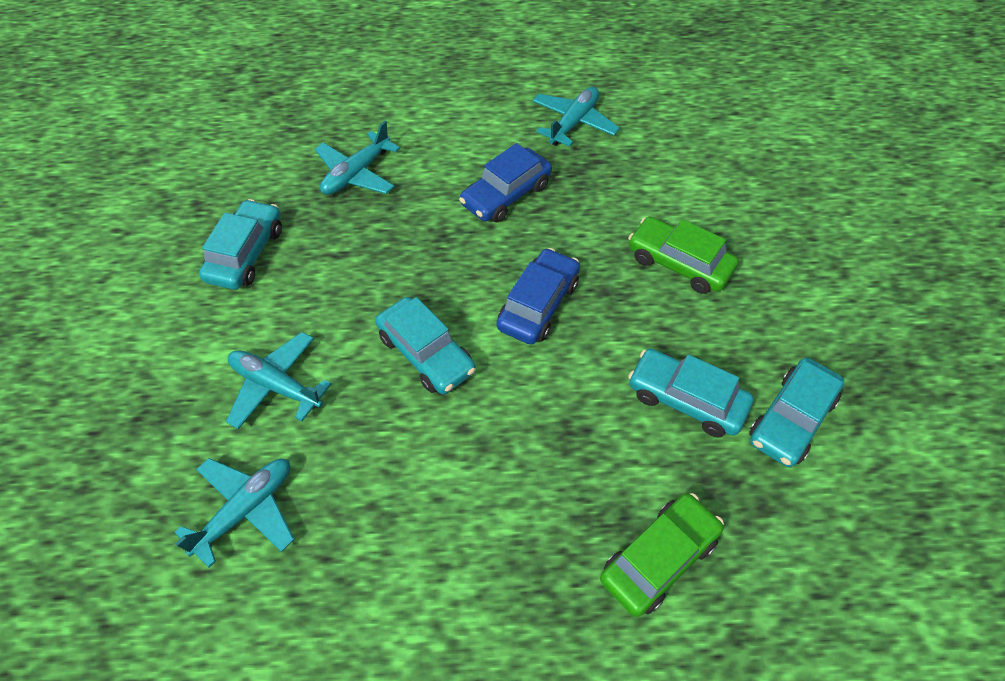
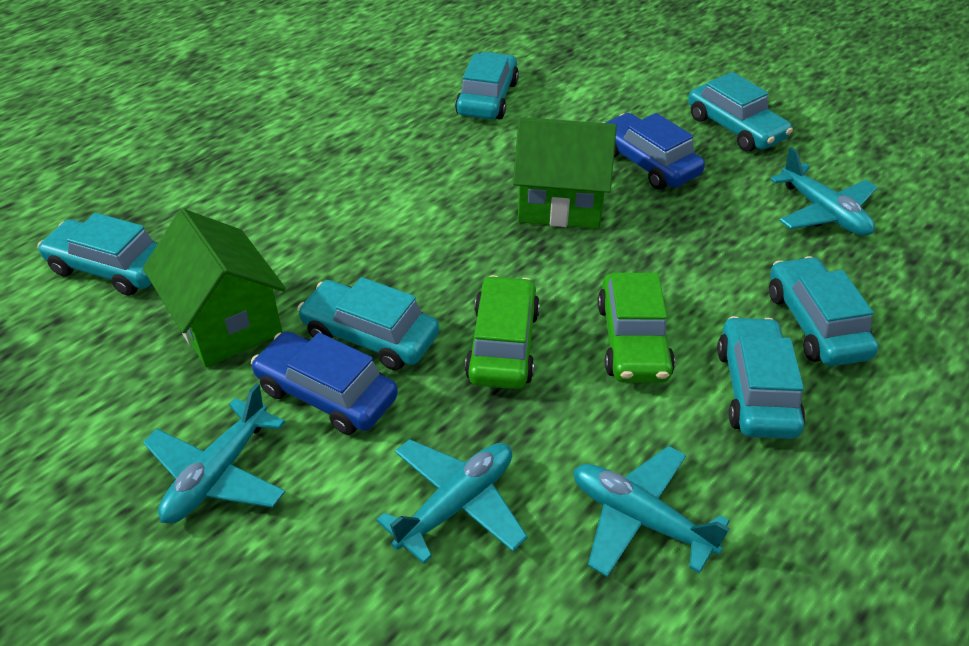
green house: 0 -> 2
turquoise car: 4 -> 6

